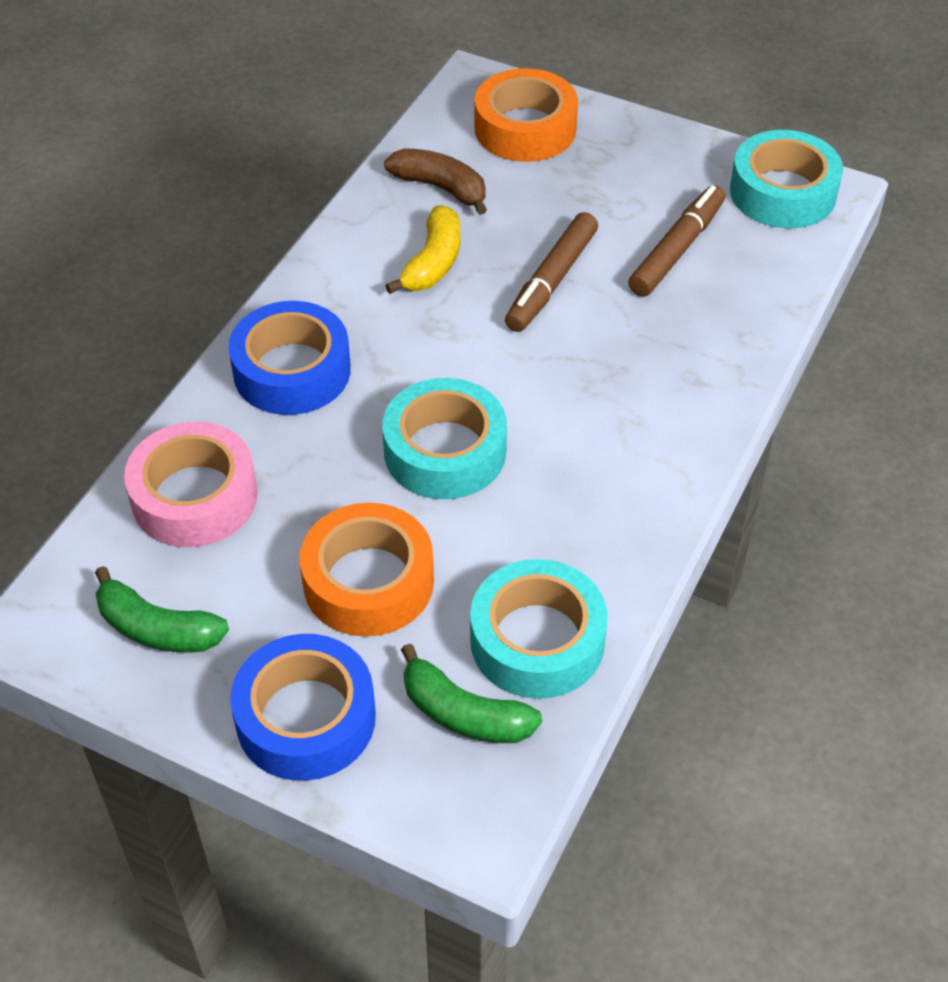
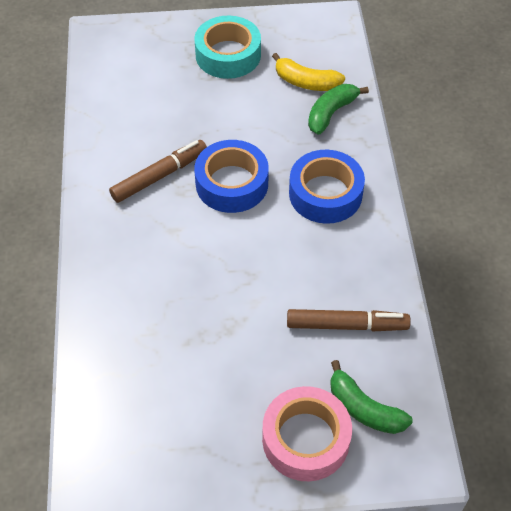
brown banana: 1 -> 0
orange tape: 2 -> 0
turquoise tape: 3 -> 1

